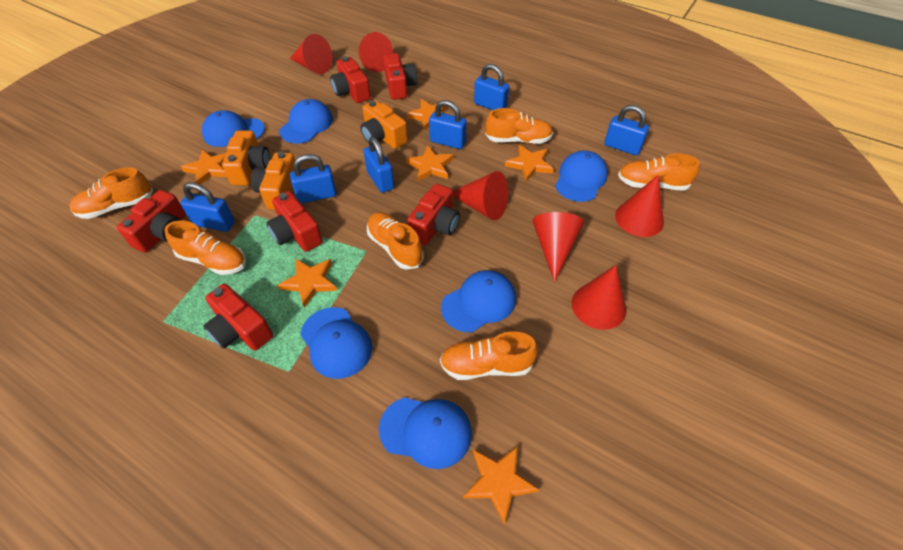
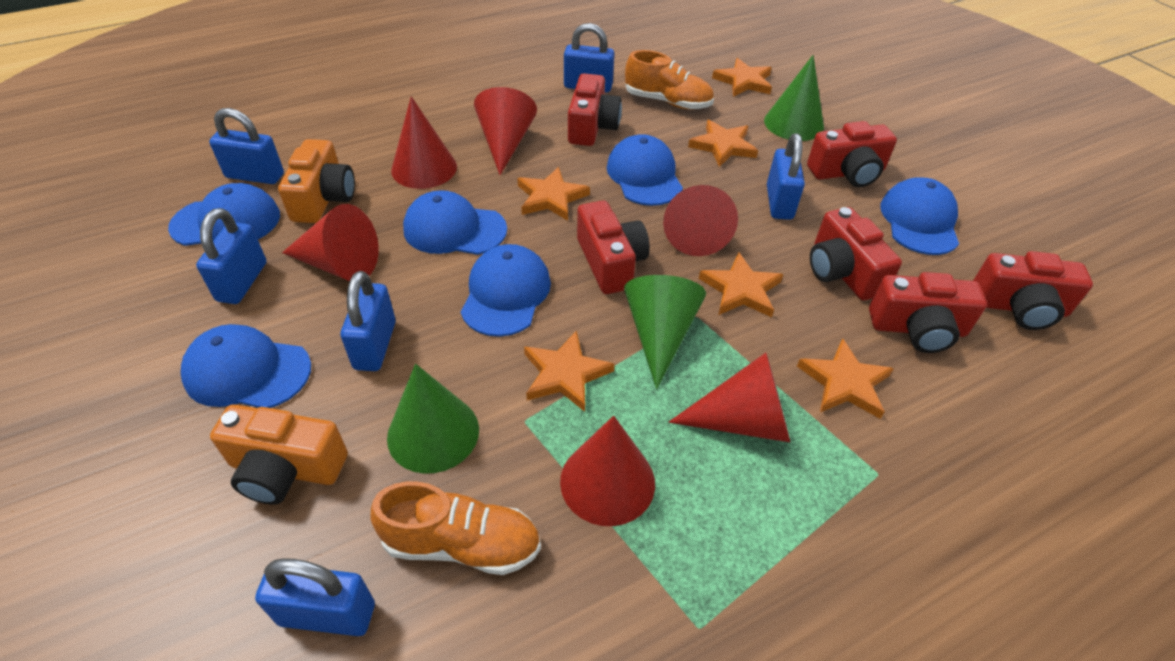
green cone: 0 -> 3
orange camera: 3 -> 2
orange shoe: 6 -> 2

